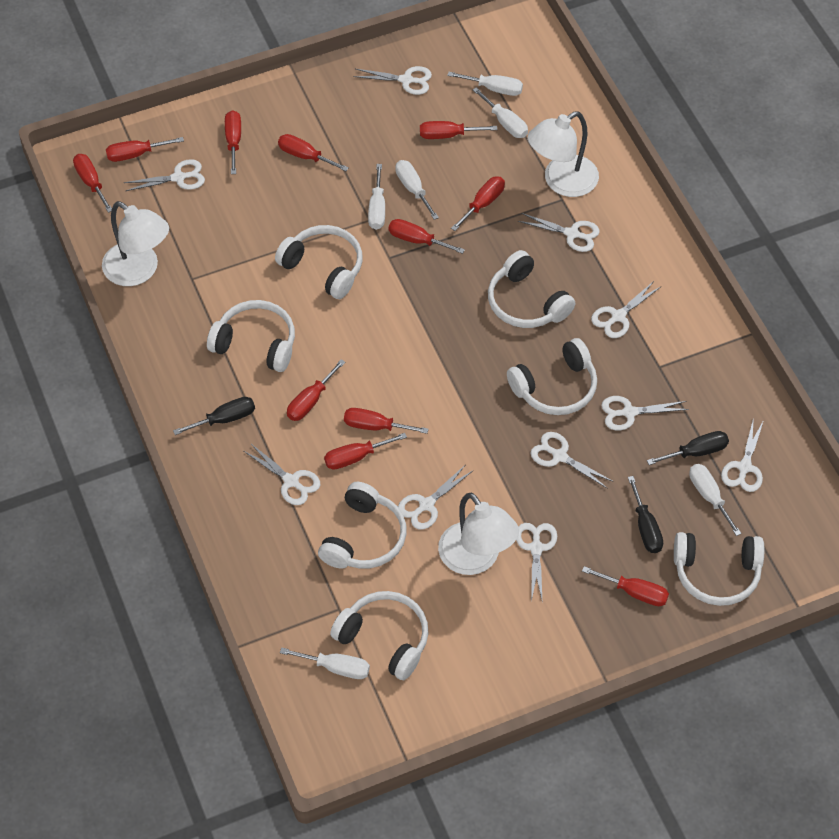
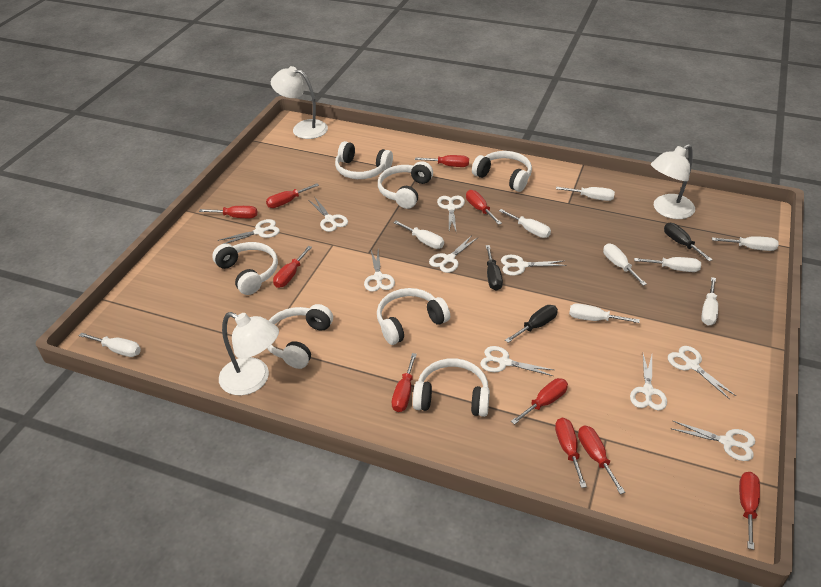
red screwdriver: 11 -> 10
white screwdriver: 6 -> 9

